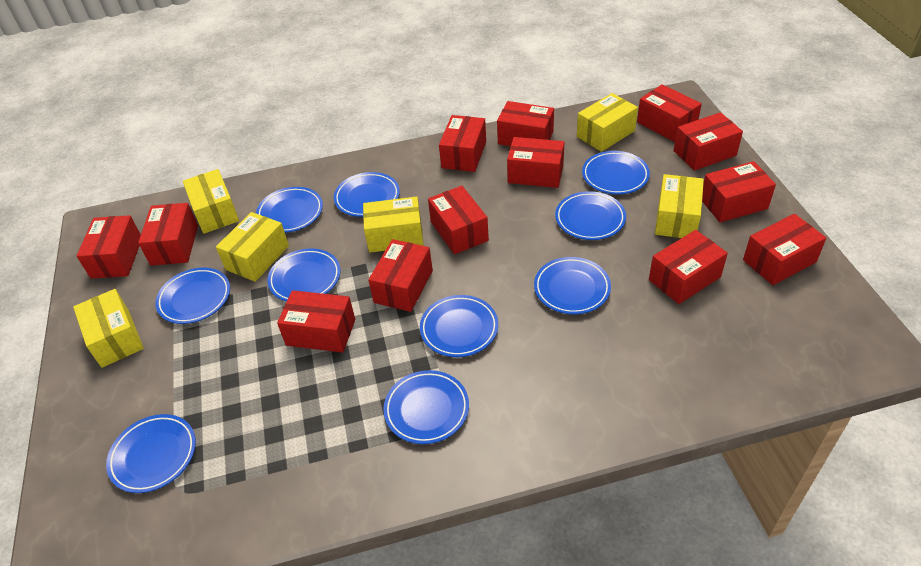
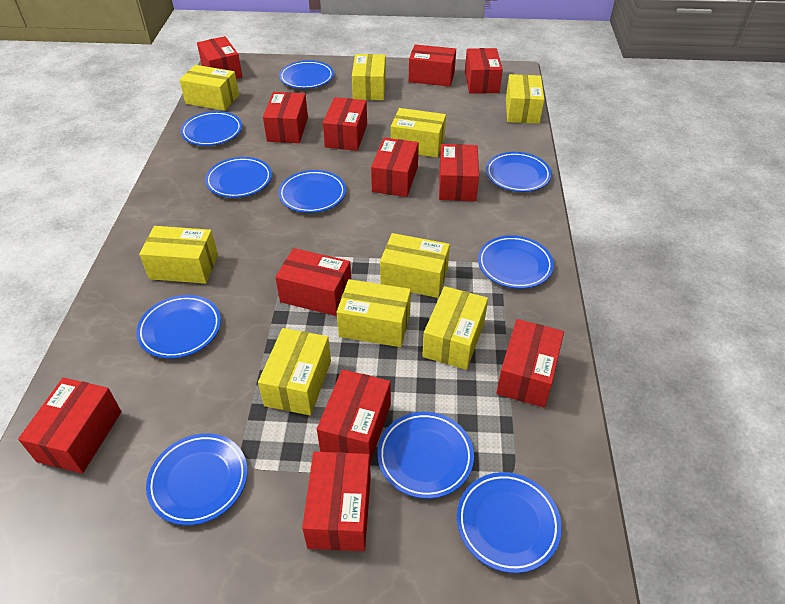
red box: 13 -> 12
yellow box: 6 -> 9

